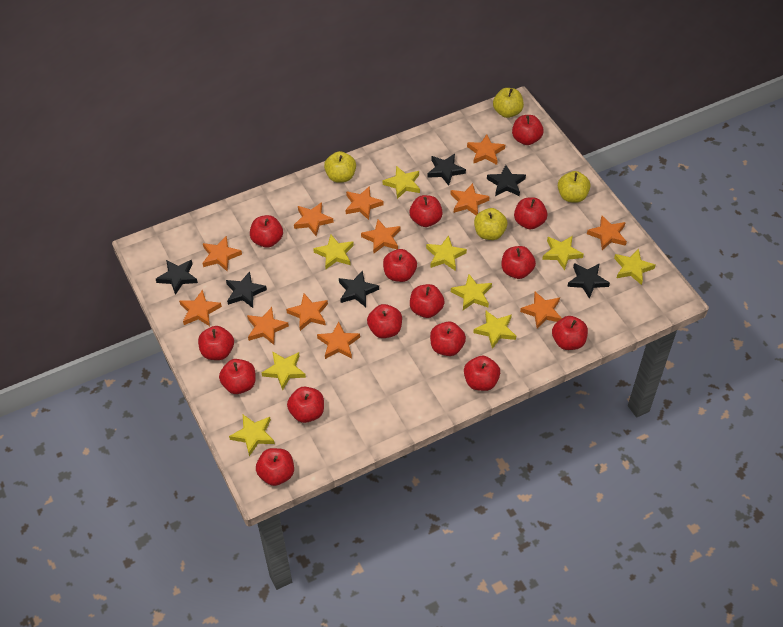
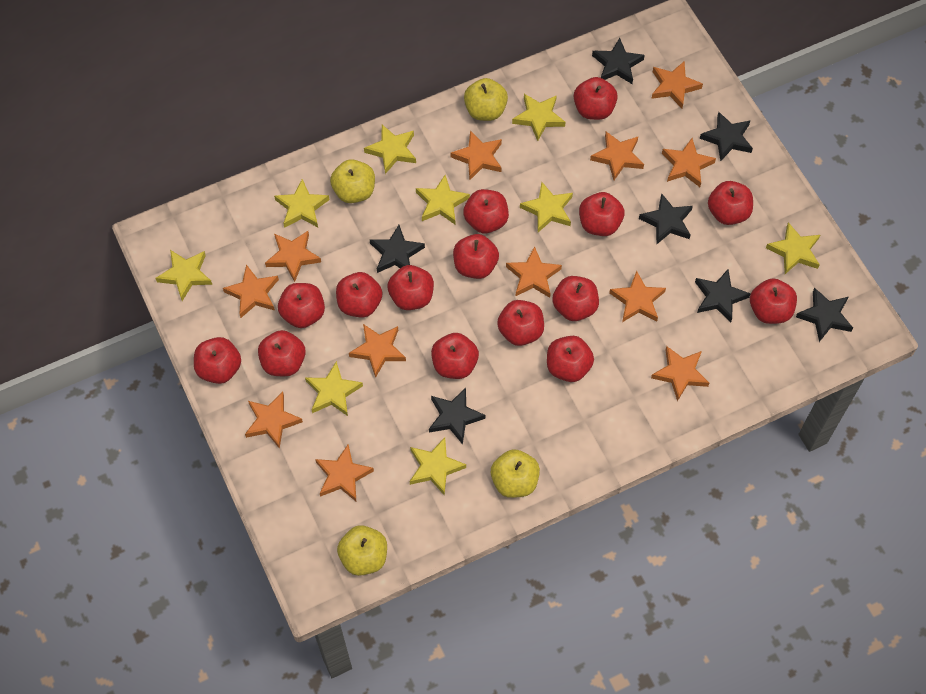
black star: 6 -> 7

